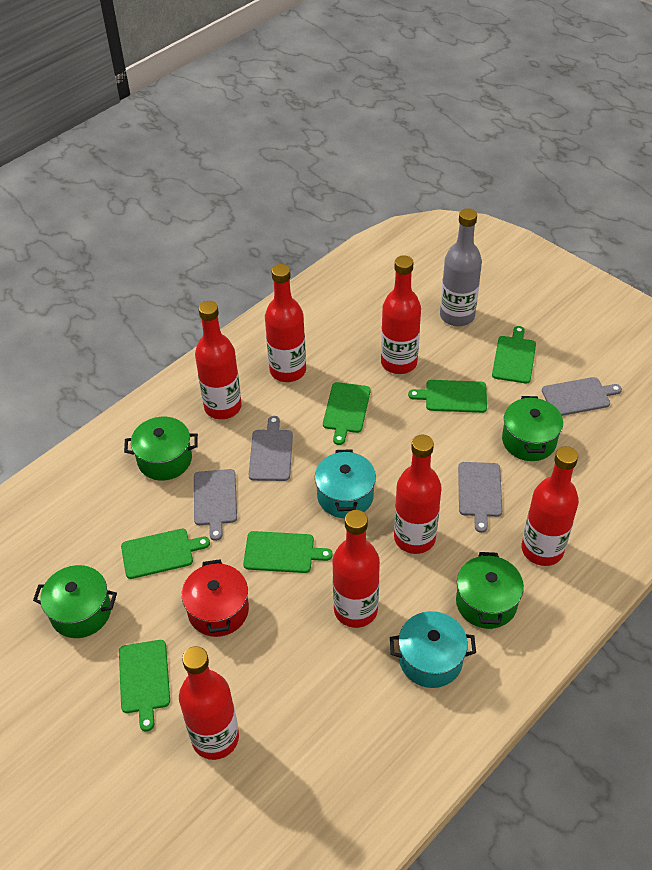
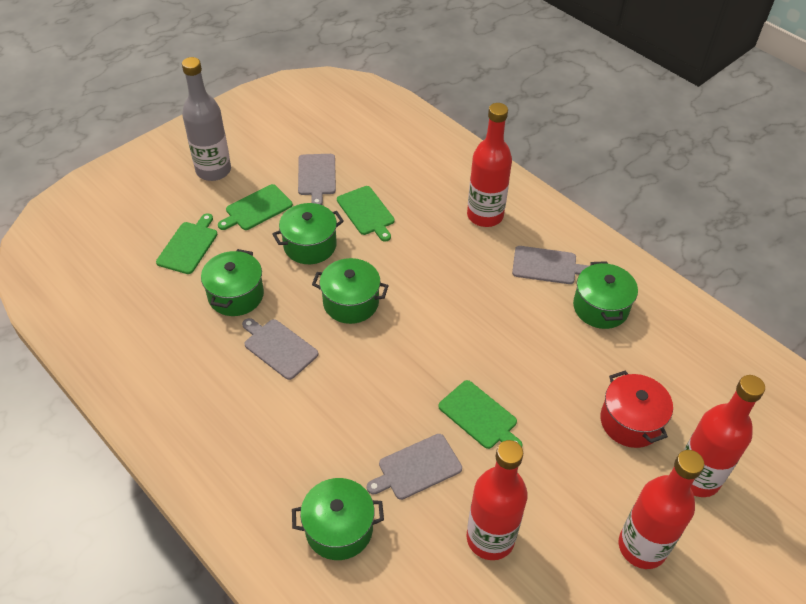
green cutting board: 6 -> 4
green pot: 4 -> 5
red bottle: 7 -> 4
turquoise pot: 2 -> 0

